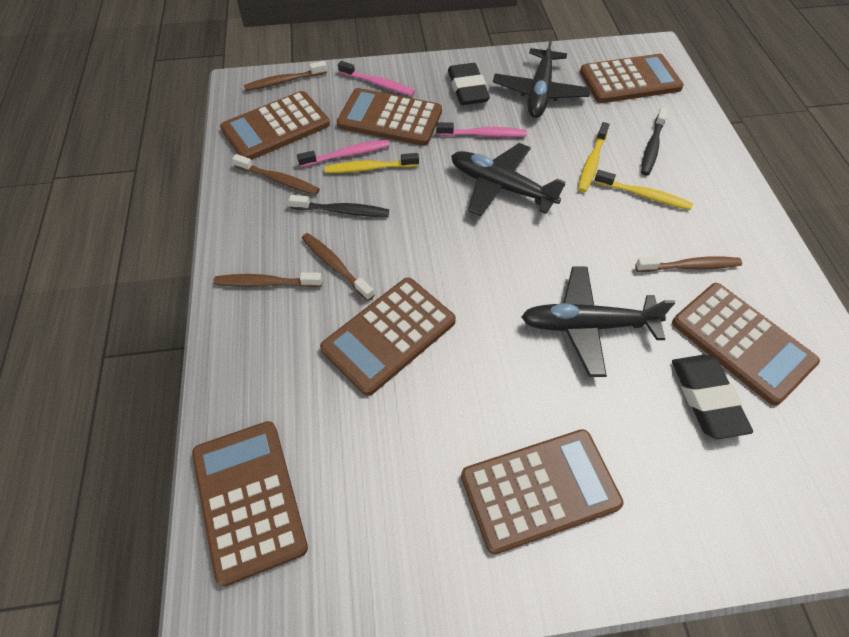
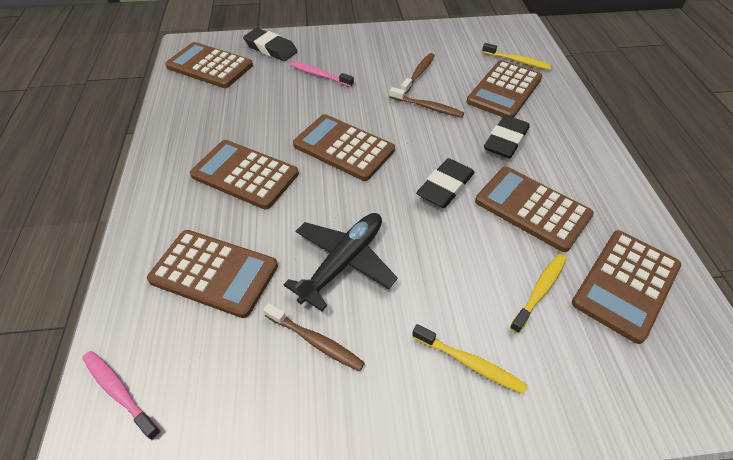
black eraser: 2 -> 3
black plane: 3 -> 1
black toothbrush: 2 -> 0
brown toothbrush: 5 -> 3
pink toothbrush: 3 -> 2

